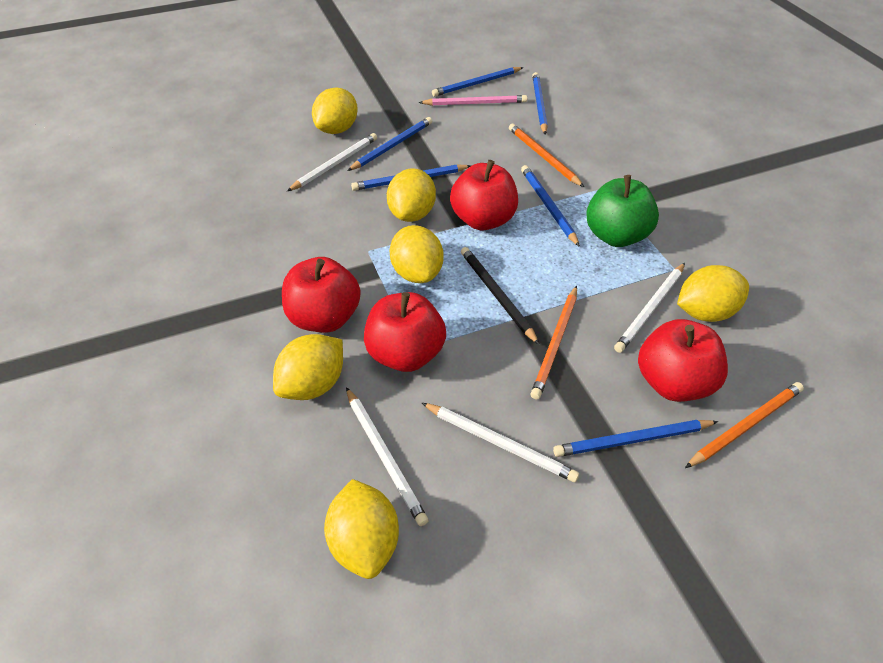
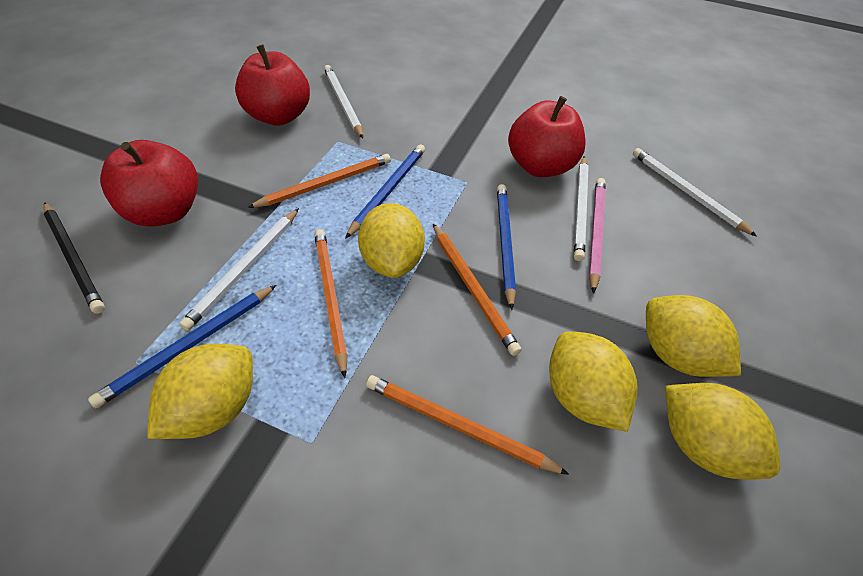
blue pencil: 6 -> 3
green apple: 1 -> 0
orange pencil: 3 -> 4
red apple: 4 -> 3
yellow lemon: 6 -> 5

